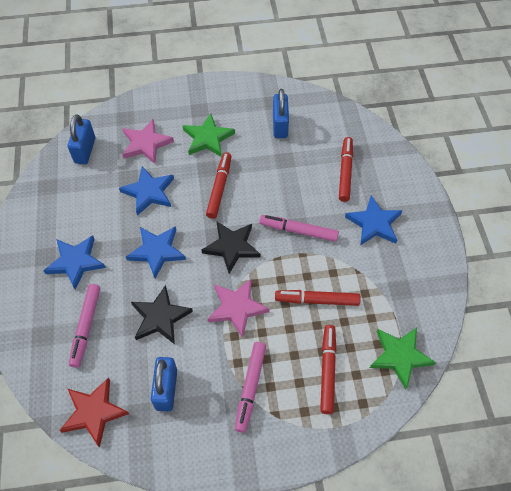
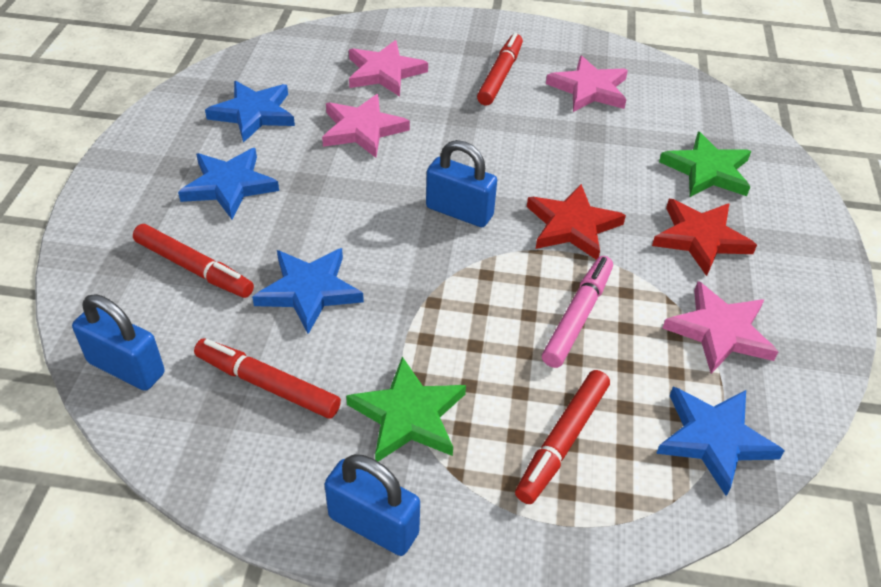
black star: 2 -> 0
pink marker: 3 -> 1
pink star: 2 -> 4
red star: 1 -> 2

